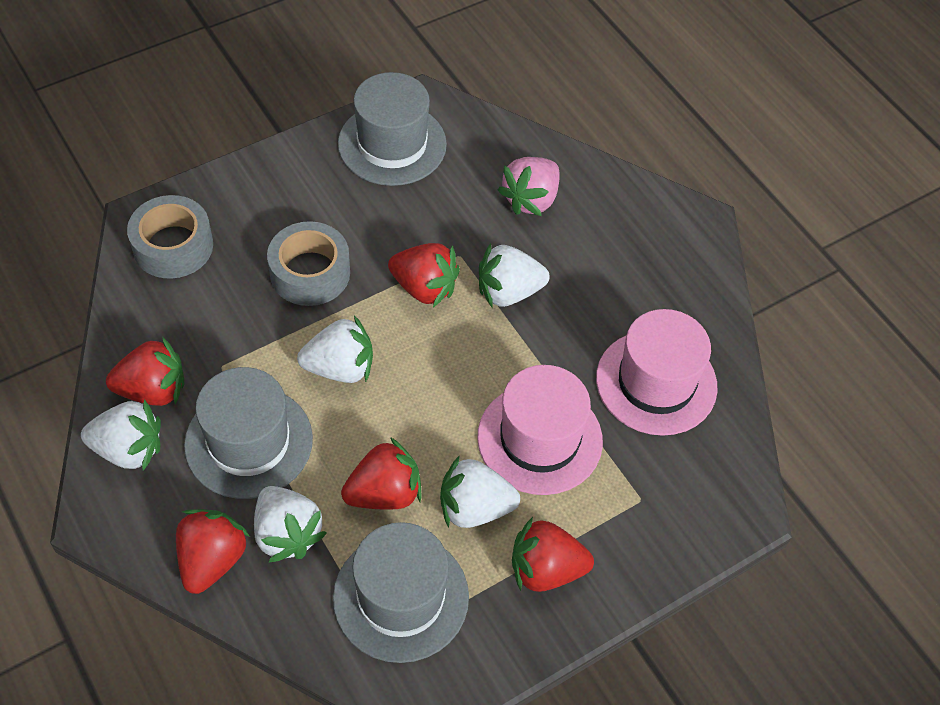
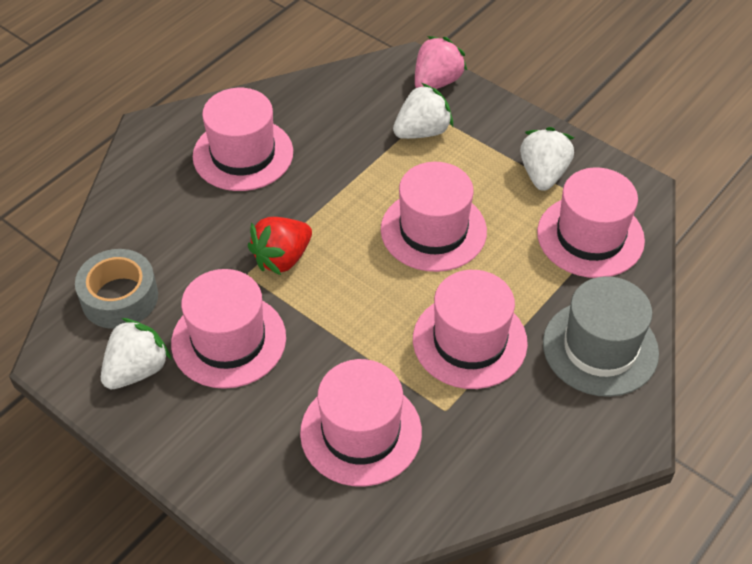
grey hat: 3 -> 1
grey tape: 2 -> 1
pink hat: 2 -> 6
red strawberry: 5 -> 1
white strawberry: 5 -> 3

